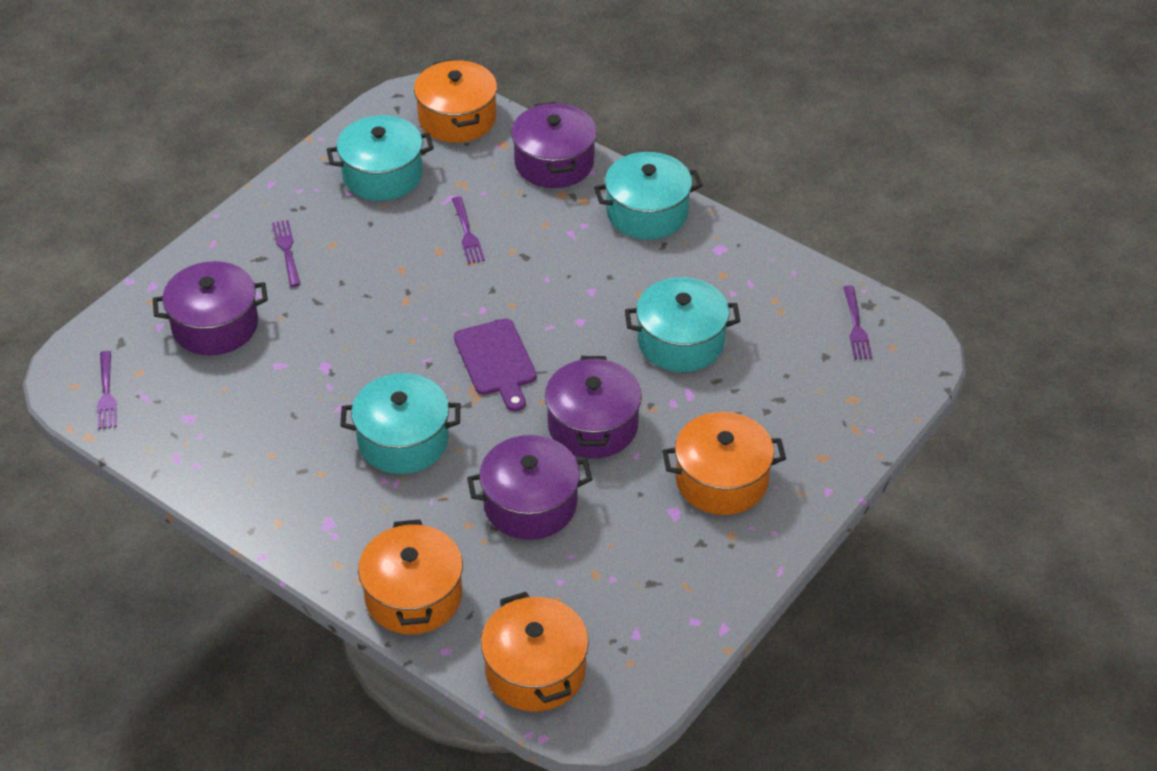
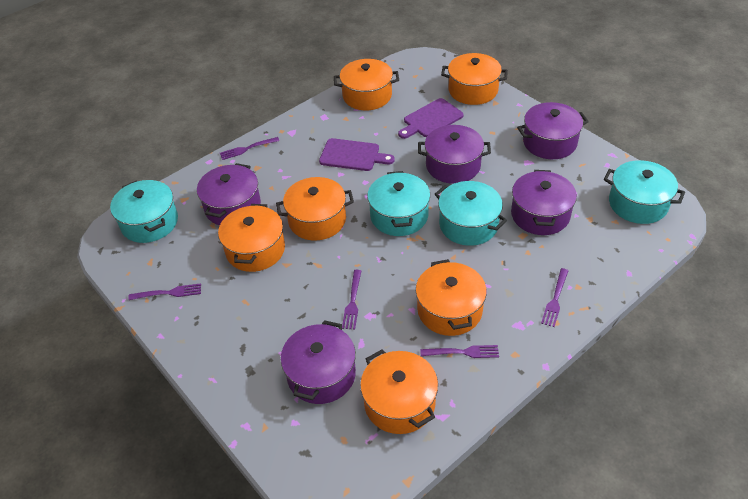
orange pot: 4 -> 6
purple cutting board: 1 -> 2
purple fork: 4 -> 5
purple pot: 4 -> 5

